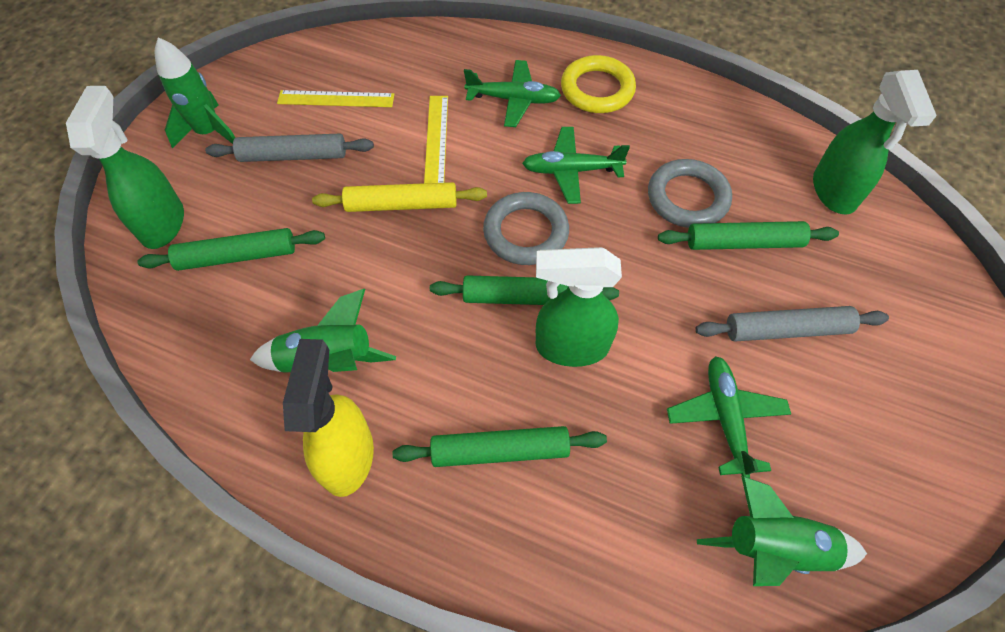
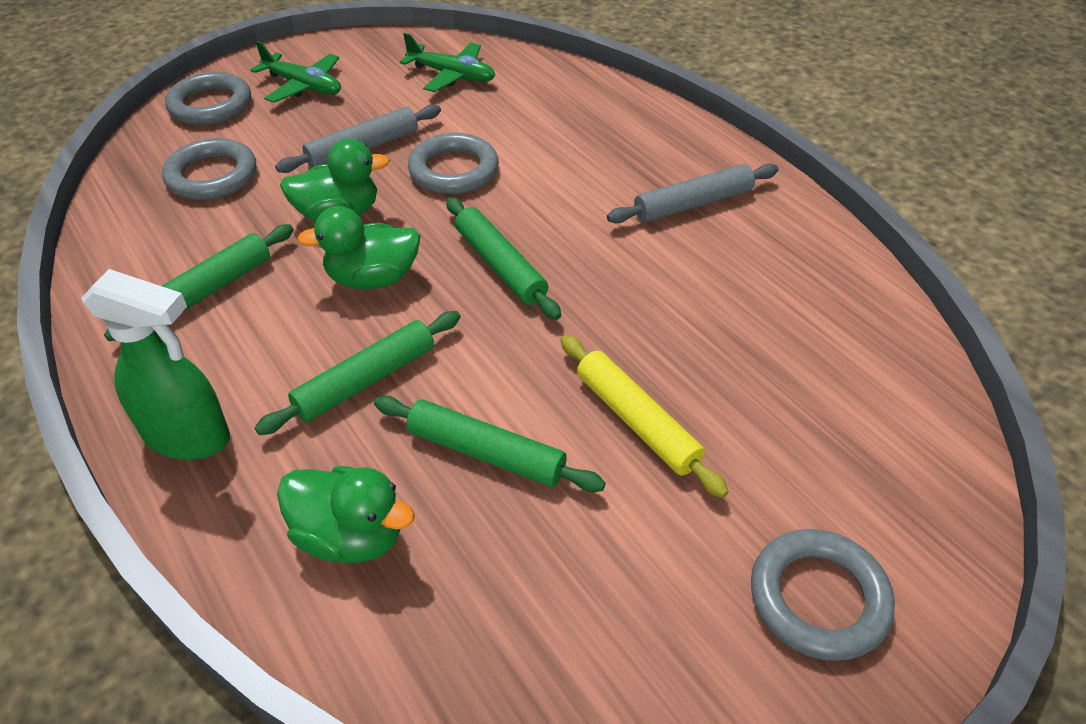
green duck: 0 -> 3
green plane: 3 -> 2
green rocket: 3 -> 0
green spray bottle: 3 -> 1
grey ring: 2 -> 4
yellow ring: 1 -> 0
yellow ruler: 2 -> 0
yellow spray bottle: 1 -> 0

